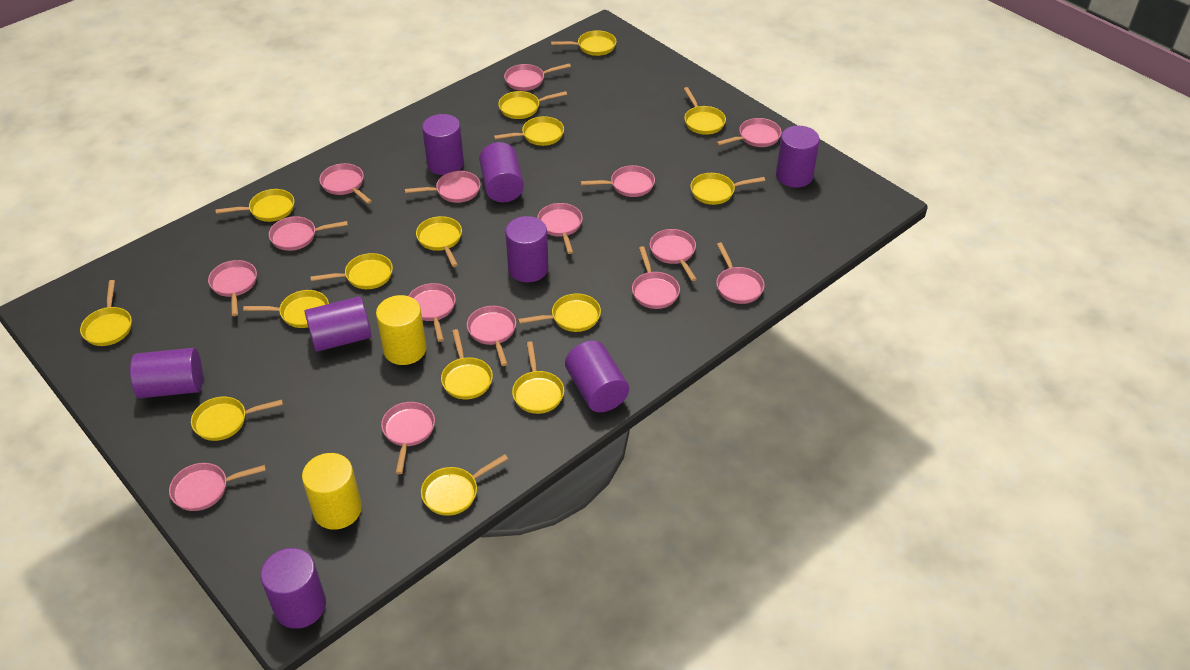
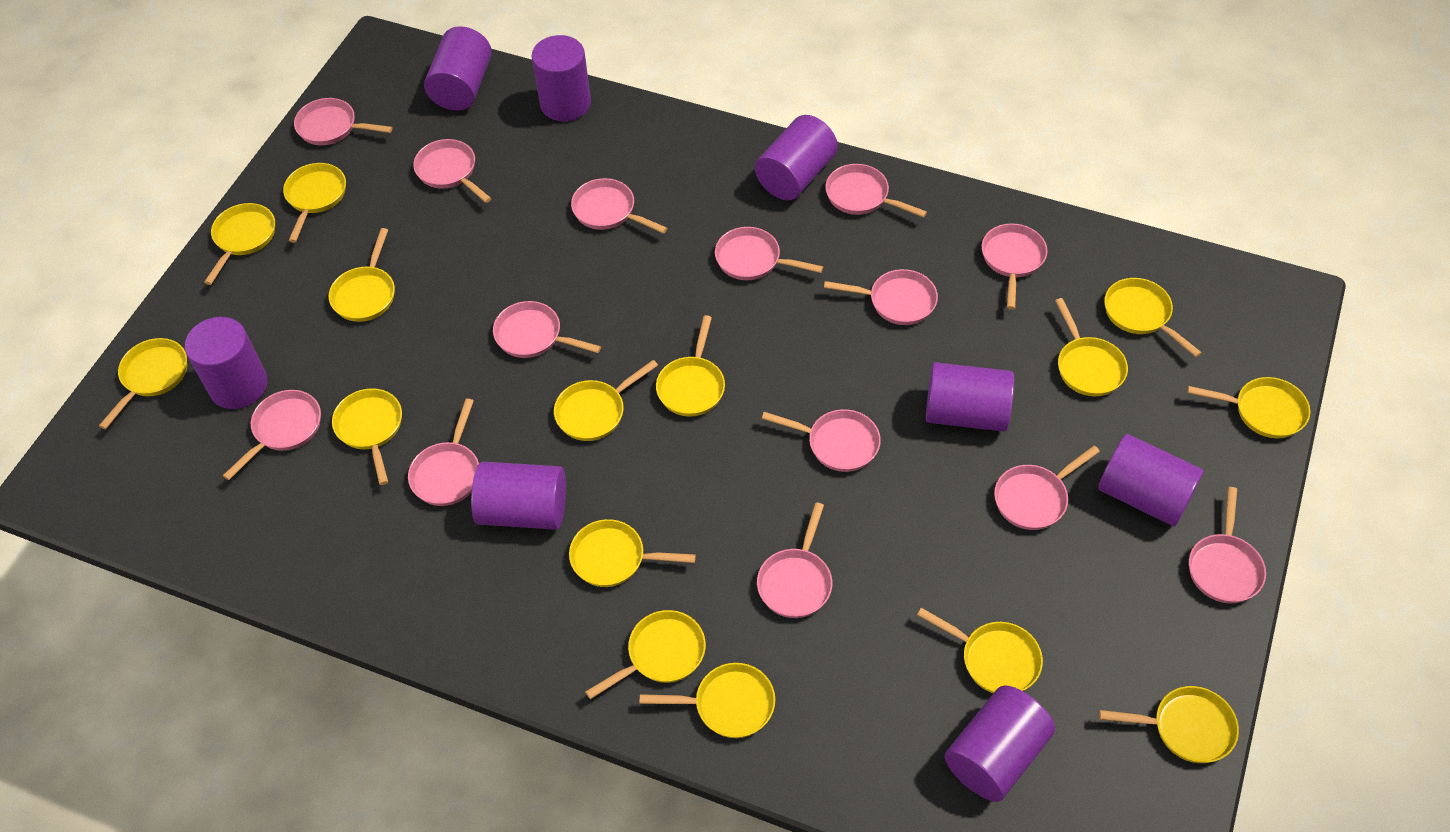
pink pan: 15 -> 14
yellow cylinder: 2 -> 0

